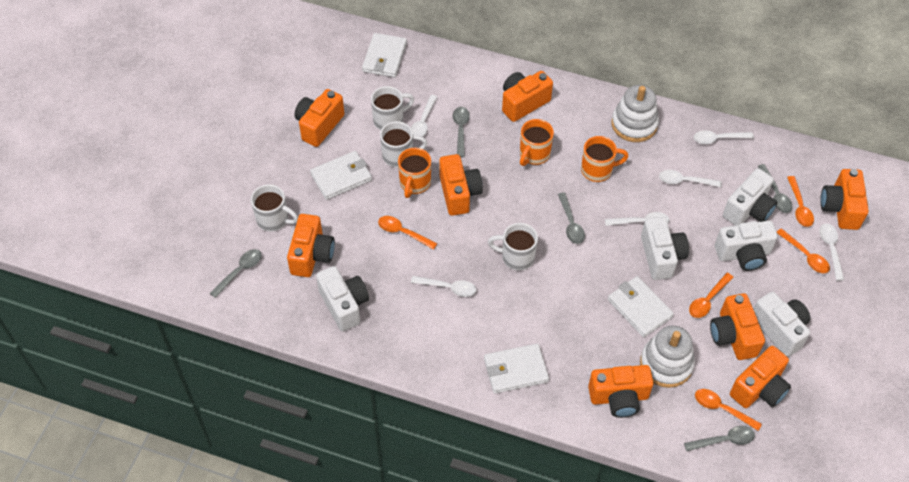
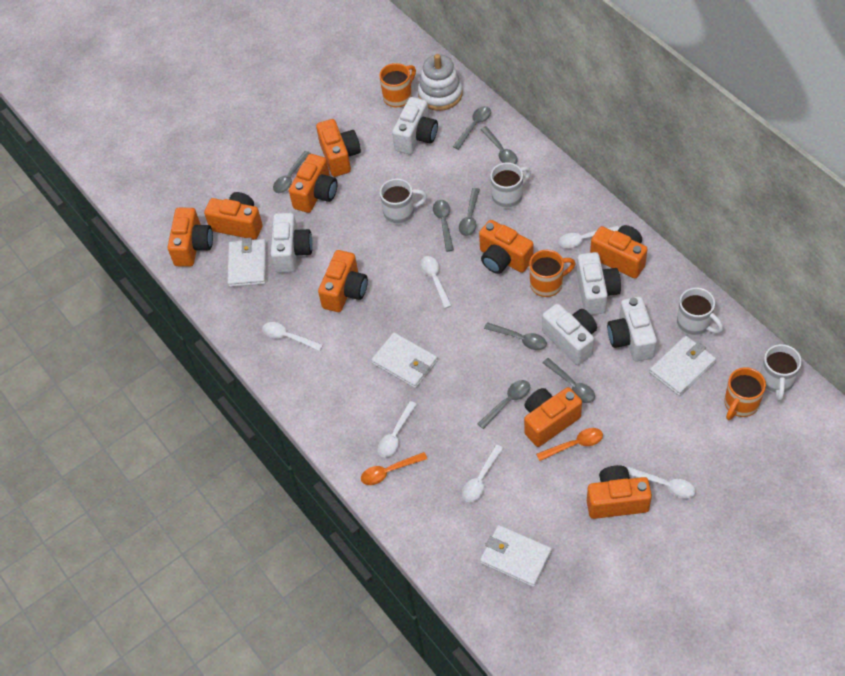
grey spoon: 5 -> 8
orange camera: 8 -> 9
orange spoon: 5 -> 2
white stacking toy: 2 -> 1

